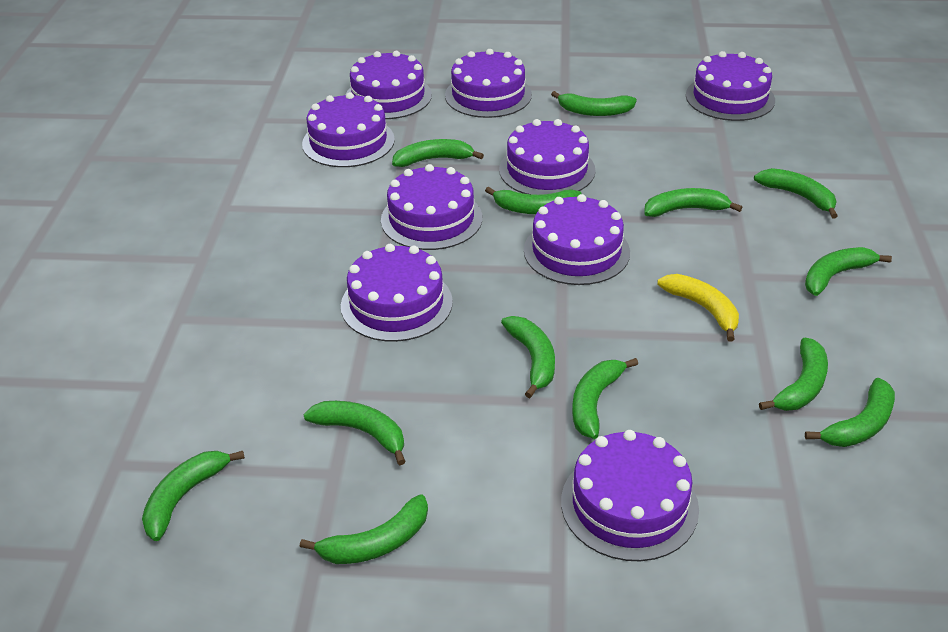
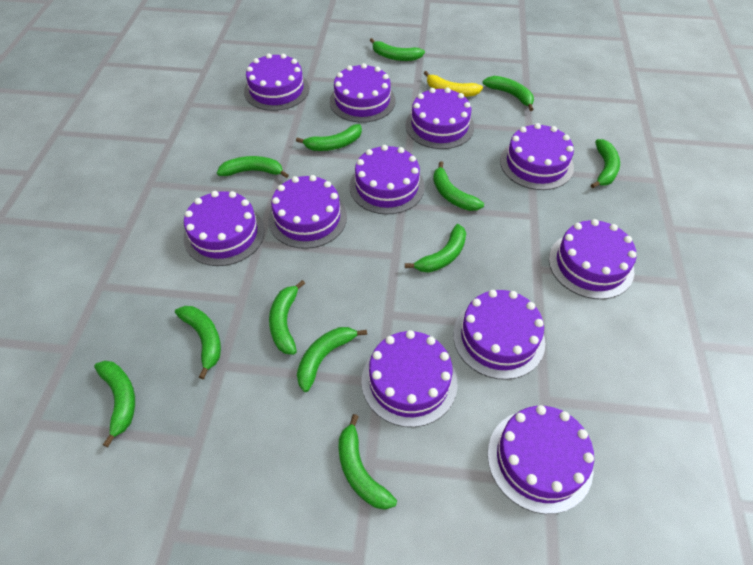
green banana: 13 -> 12
purple cake: 9 -> 11

